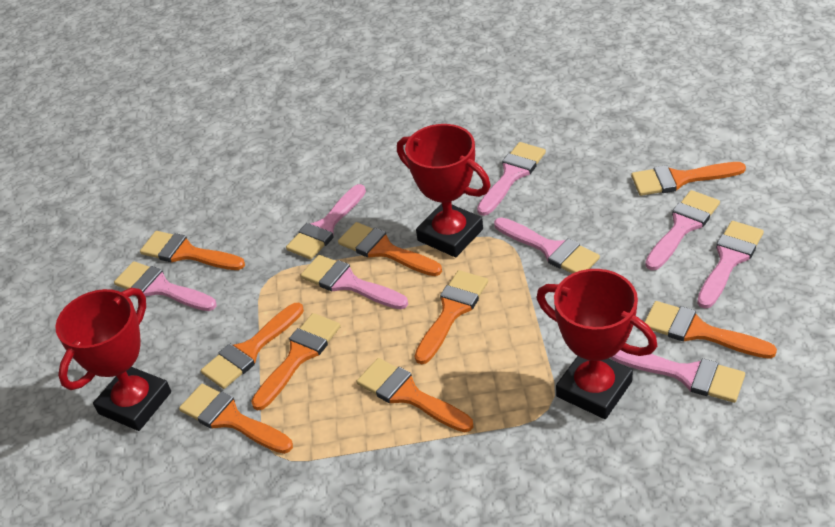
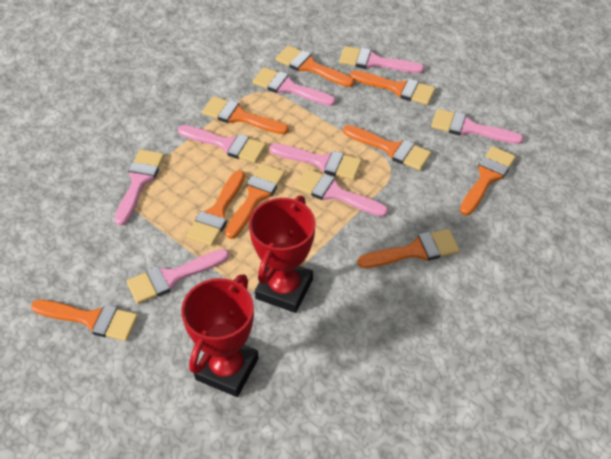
red trophy: 3 -> 2

